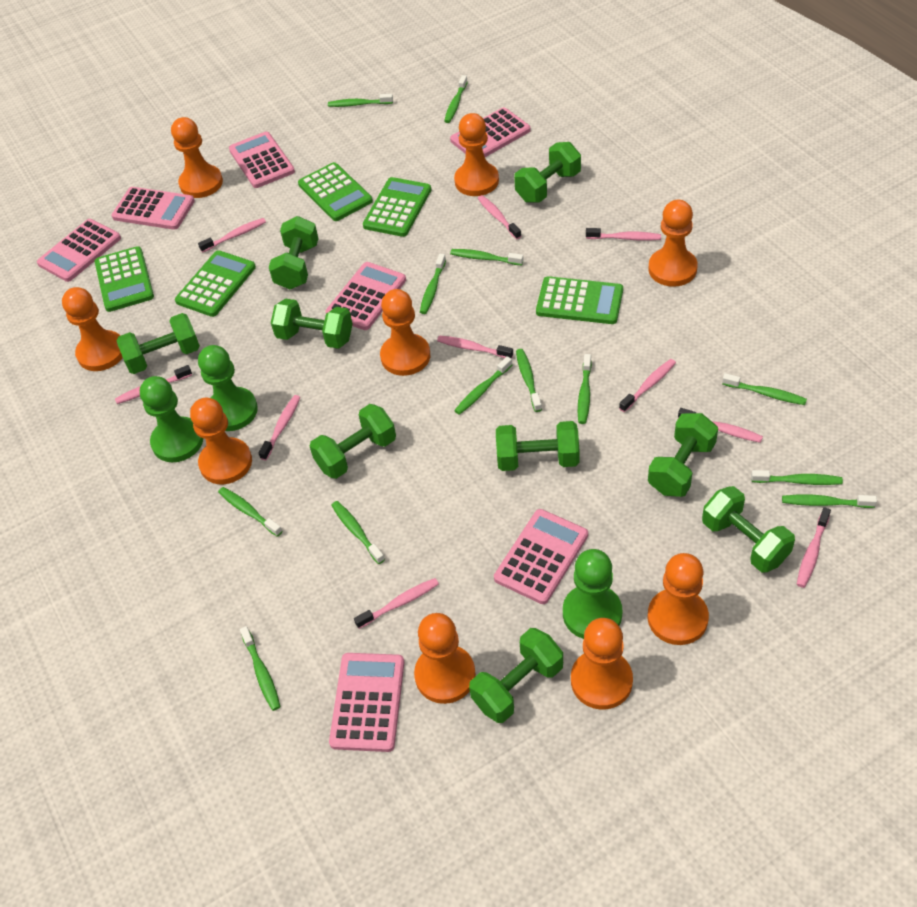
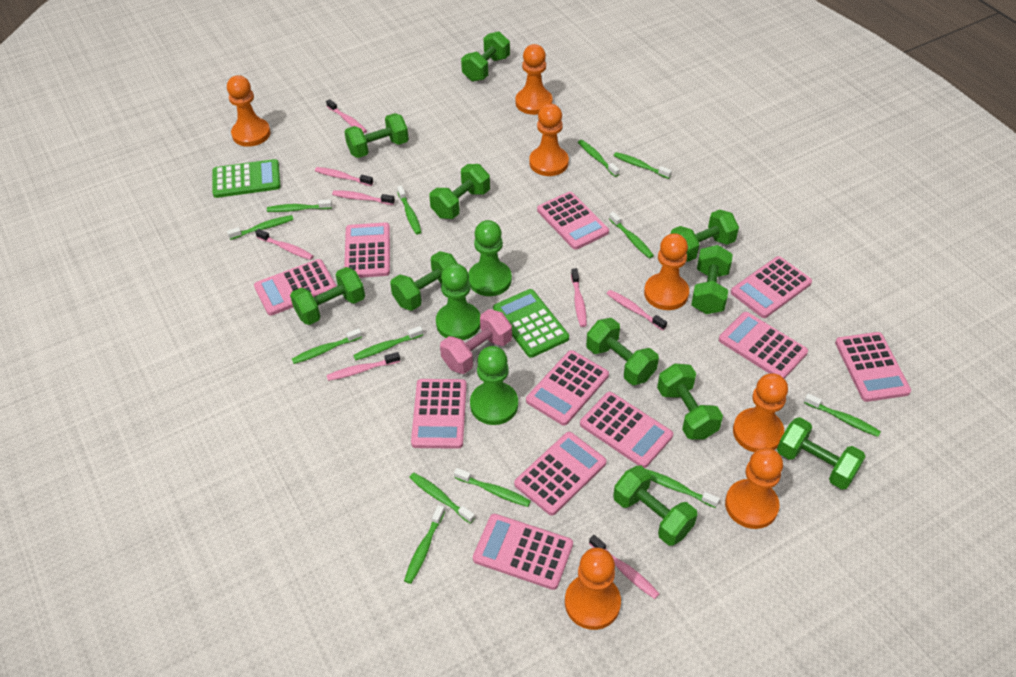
green calculator: 5 -> 2
green dumbbell: 9 -> 11
orange pawn: 9 -> 7
pink calculator: 7 -> 11
pink dumbbell: 0 -> 1
pink toothbrush: 10 -> 8

